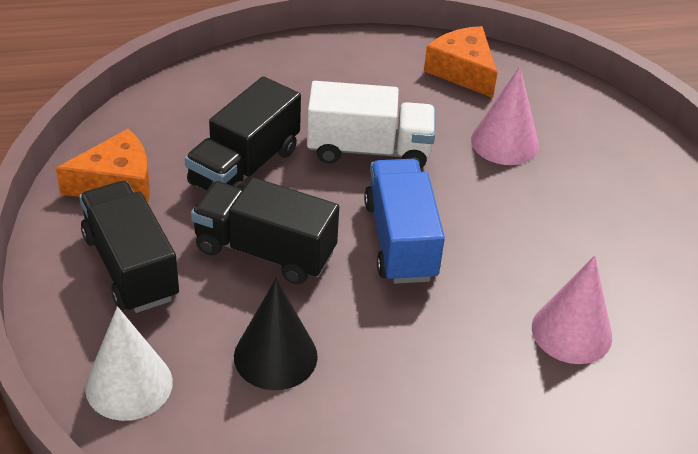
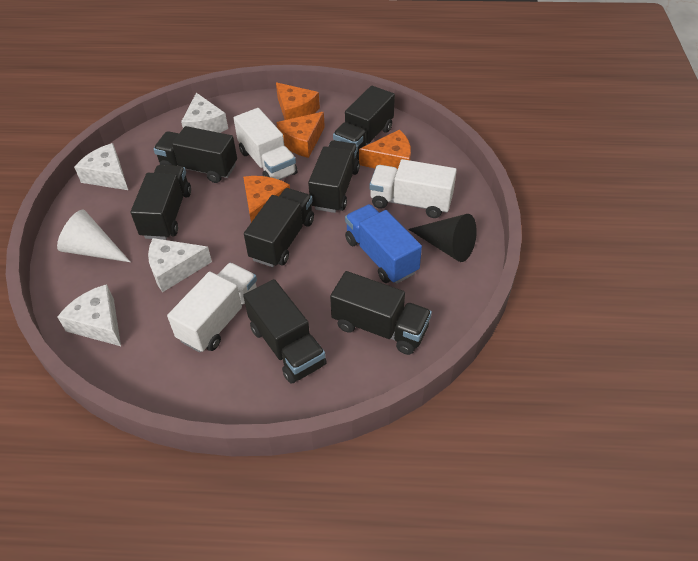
black truck: 3 -> 7
orange cheese: 2 -> 4
pink cone: 2 -> 0
white cheese: 0 -> 4
white truck: 1 -> 3

